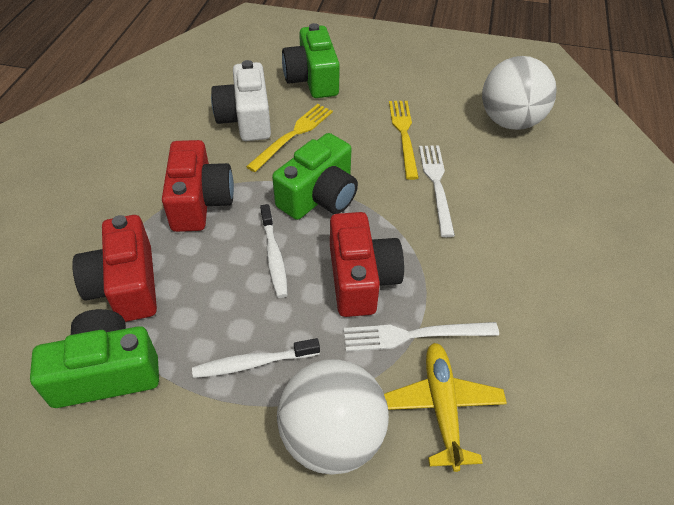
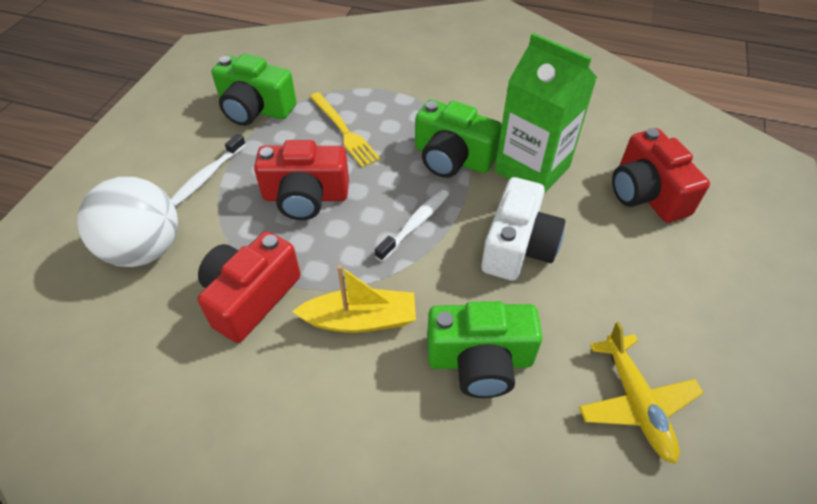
green carton: 0 -> 1
white ball: 2 -> 1
white fork: 2 -> 0
yellow boat: 0 -> 1
yellow fork: 2 -> 1

